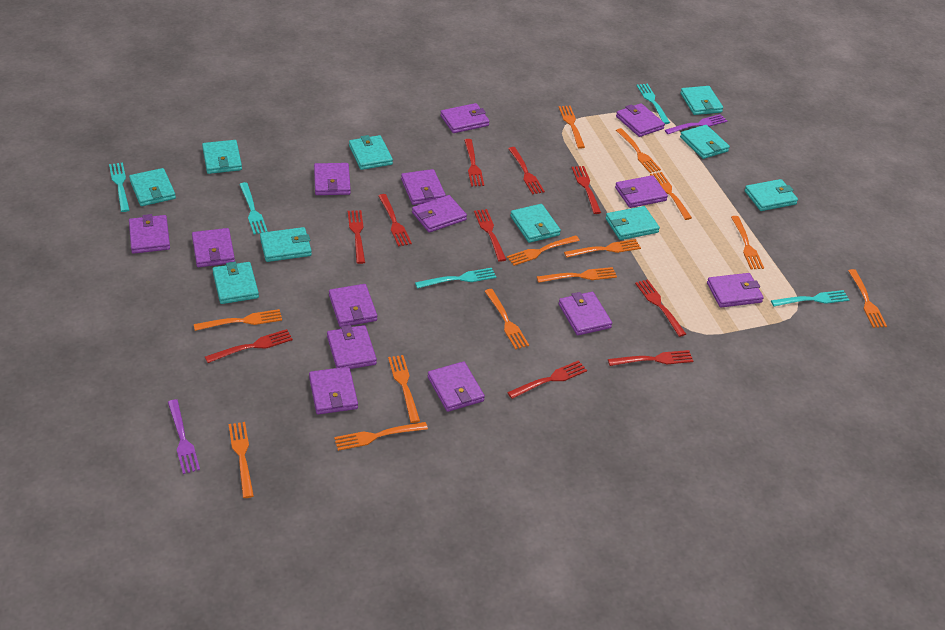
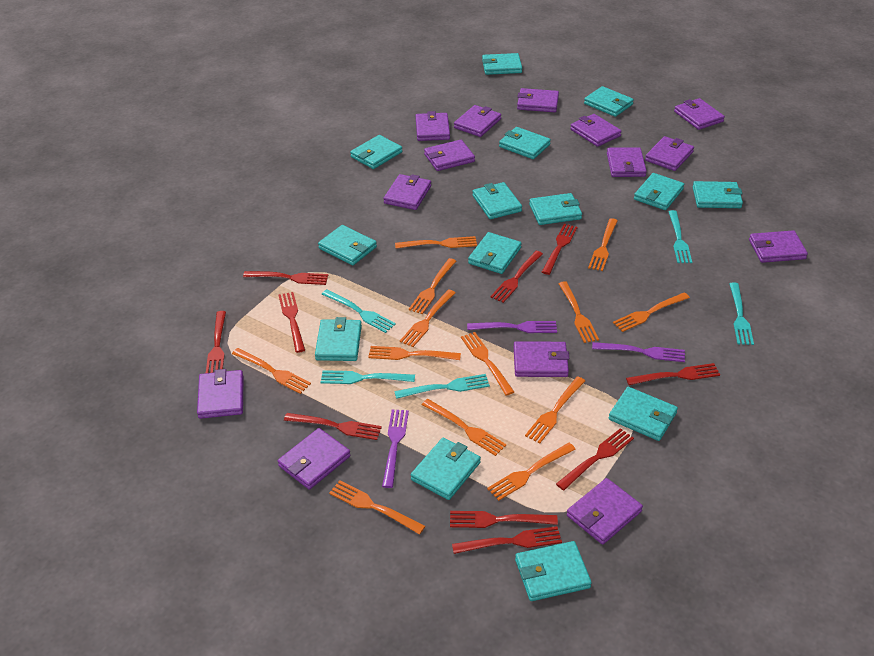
purple fork: 2 -> 3
turquoise wallet: 10 -> 14

